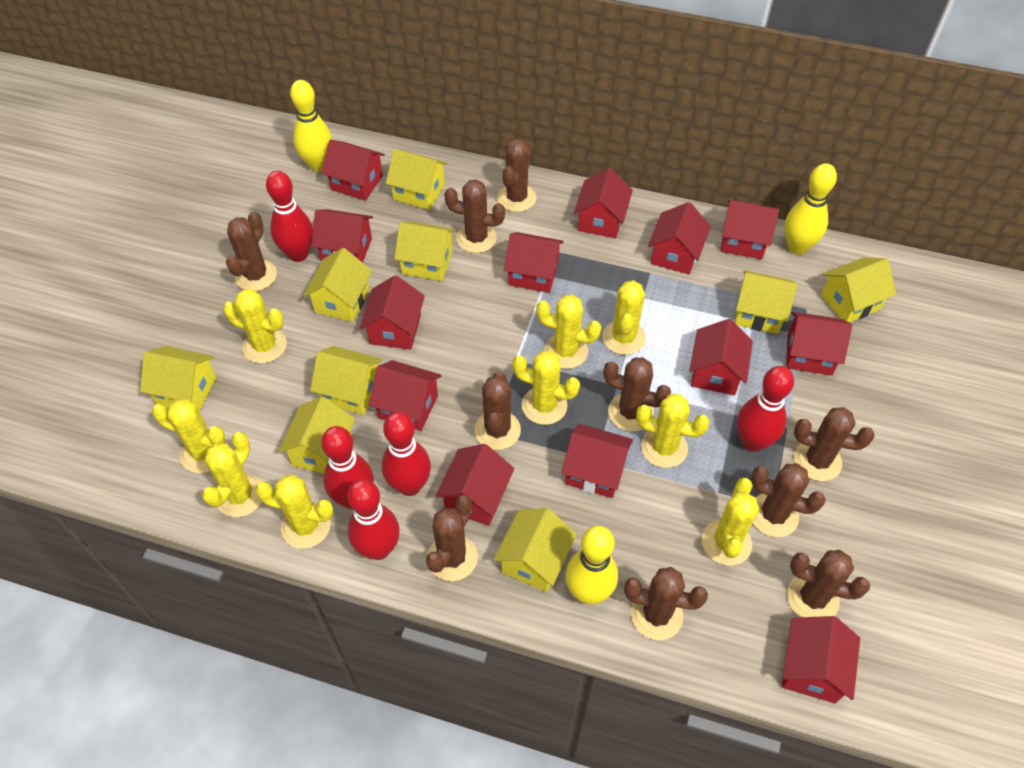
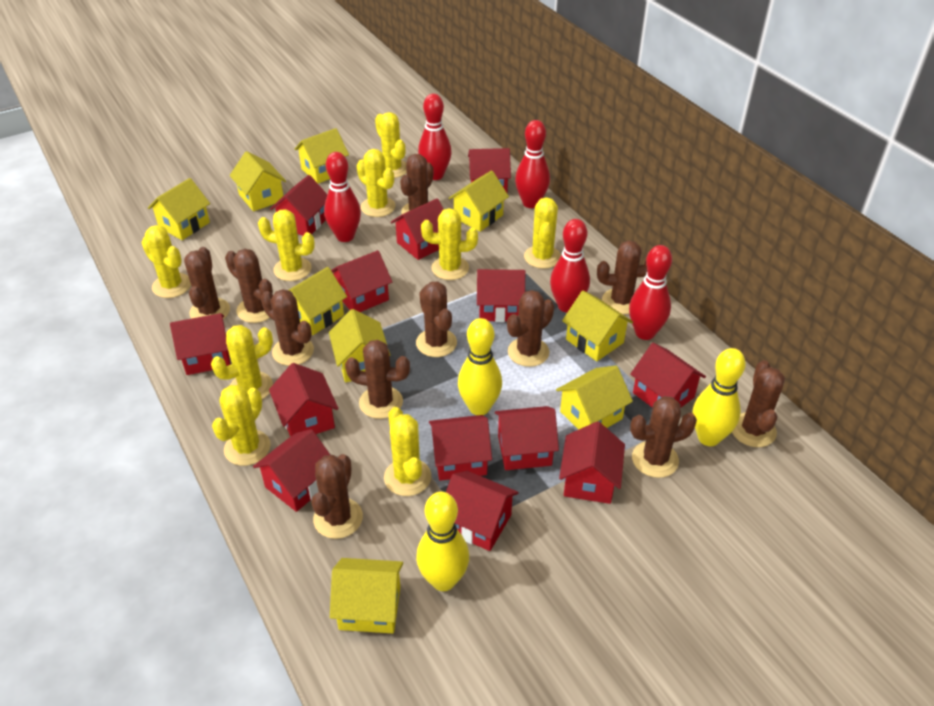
brown cactus: 10 -> 11

